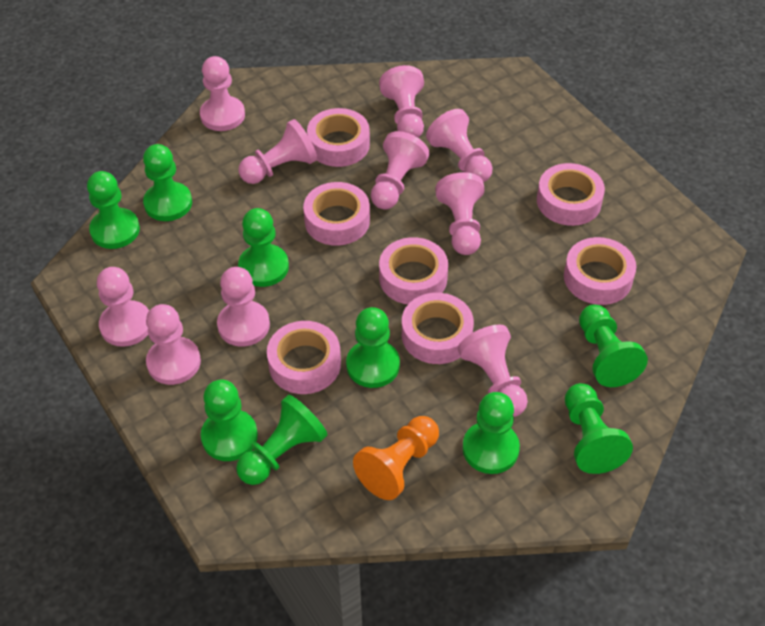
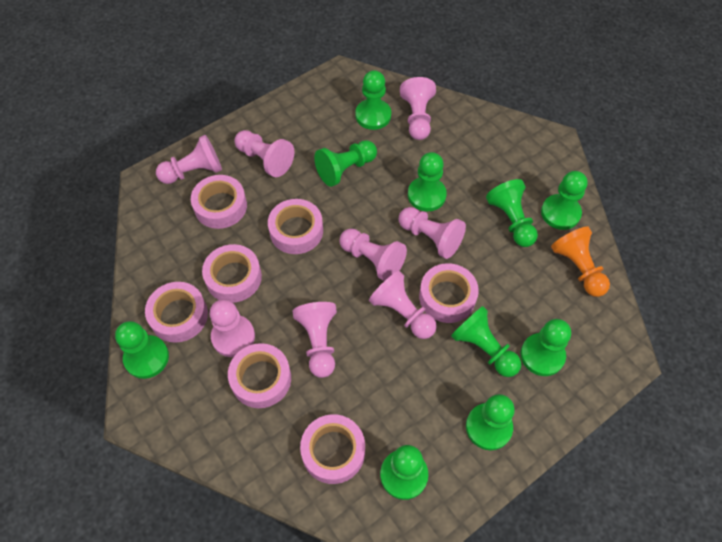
green pawn: 9 -> 10
pink pawn: 10 -> 8

